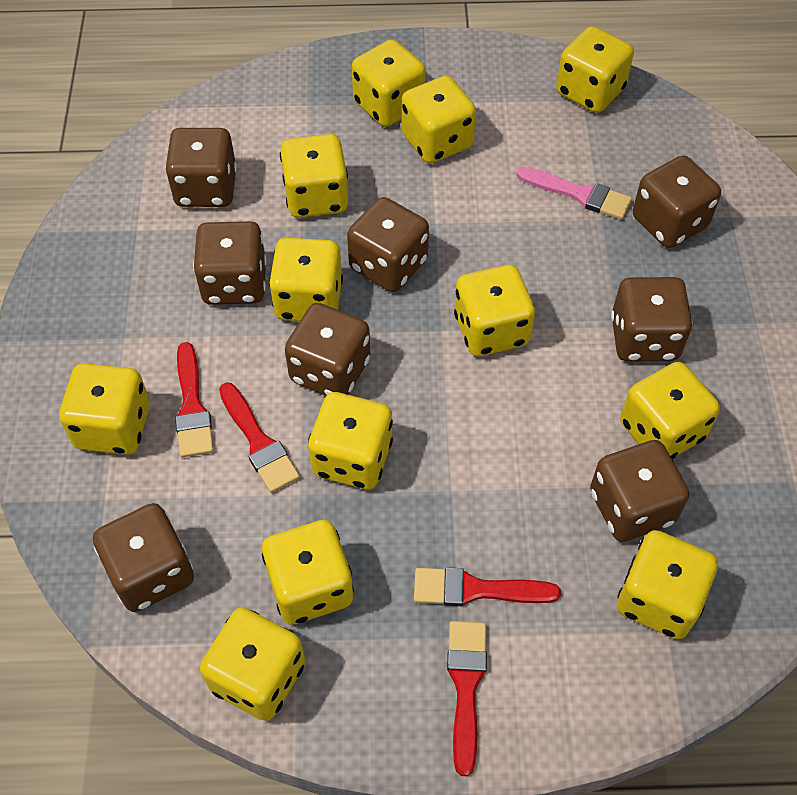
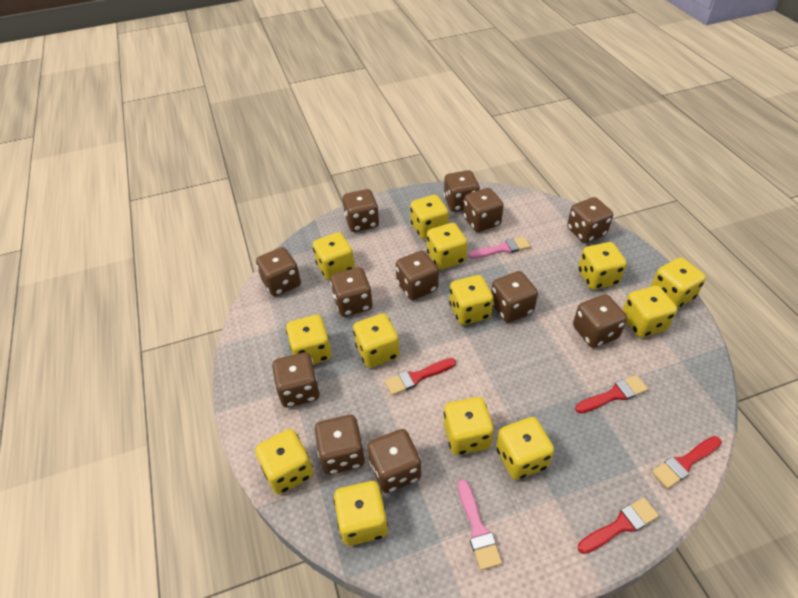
brown dice: 8 -> 12
pink brush: 1 -> 2
yellow dice: 12 -> 13

